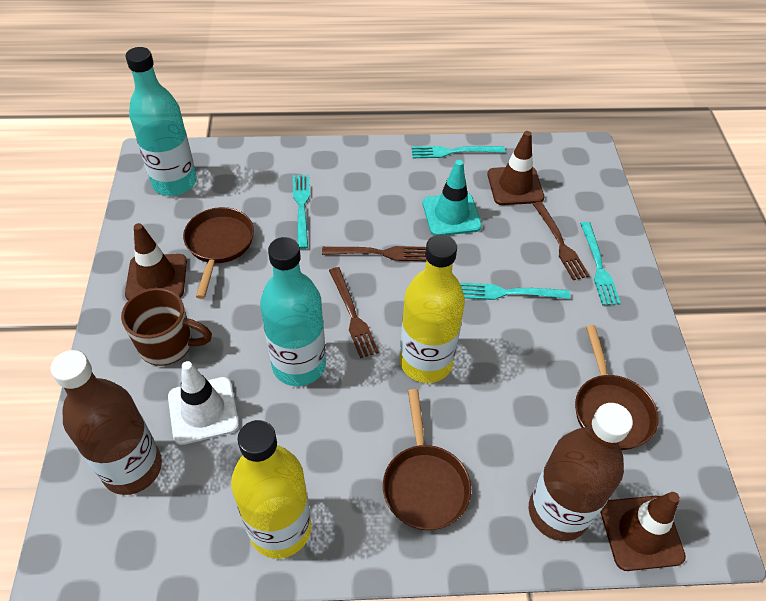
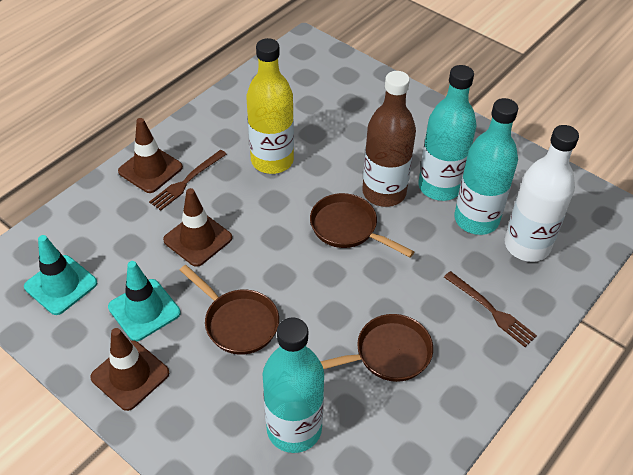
brown bottle: 2 -> 1
brown fork: 3 -> 2
brown mug: 1 -> 0
turquoise bottle: 2 -> 3
turquoise fork: 4 -> 0
turquoise traffic cone: 1 -> 2
white bottle: 0 -> 1
white traffic cone: 1 -> 0
yellow bottle: 2 -> 1

